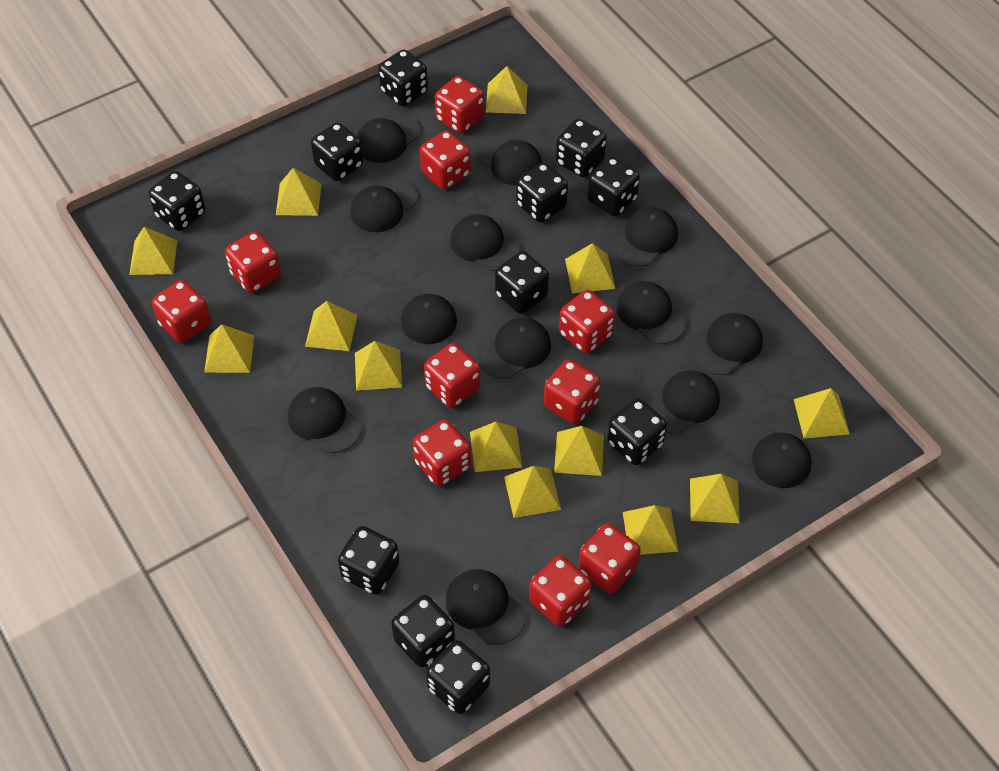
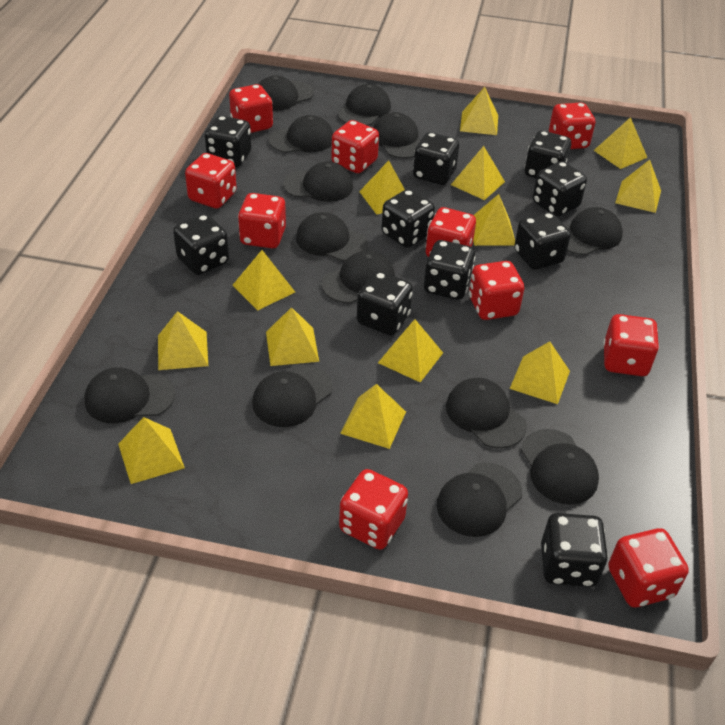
black dice: 11 -> 10

